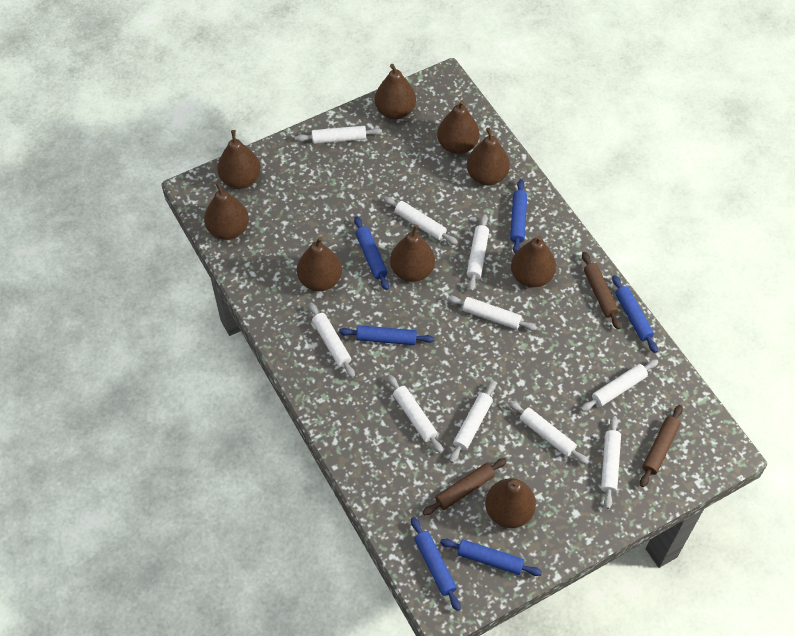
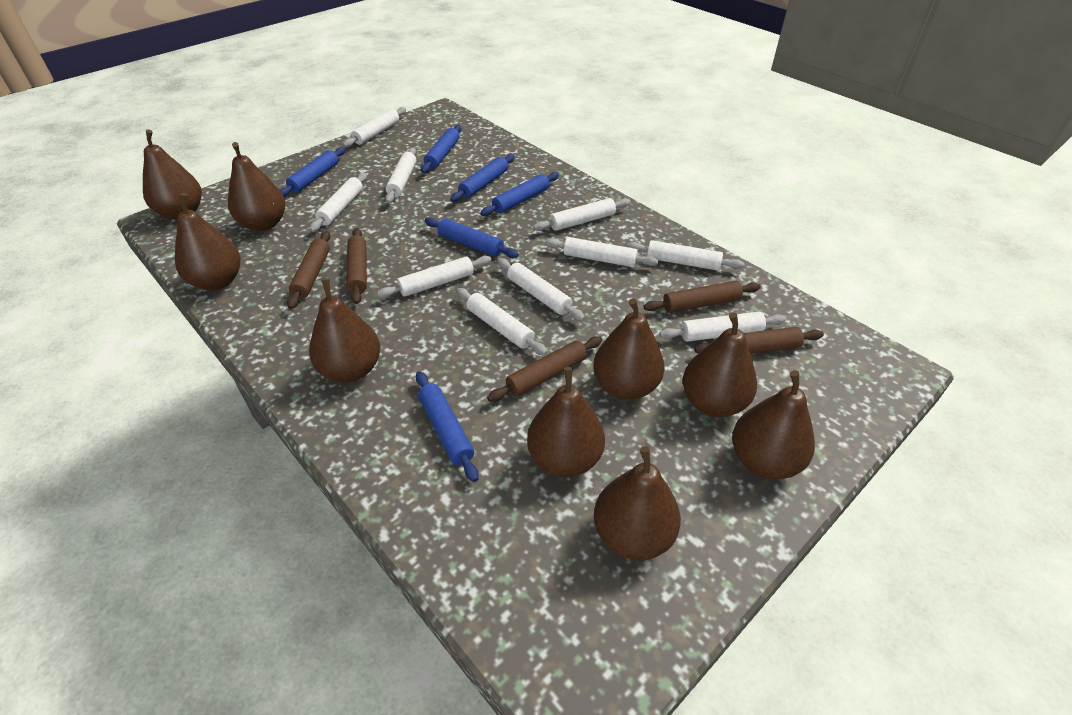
brown rolling pin: 3 -> 5

